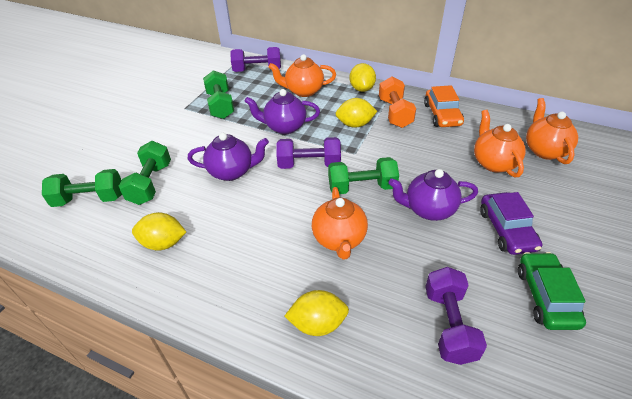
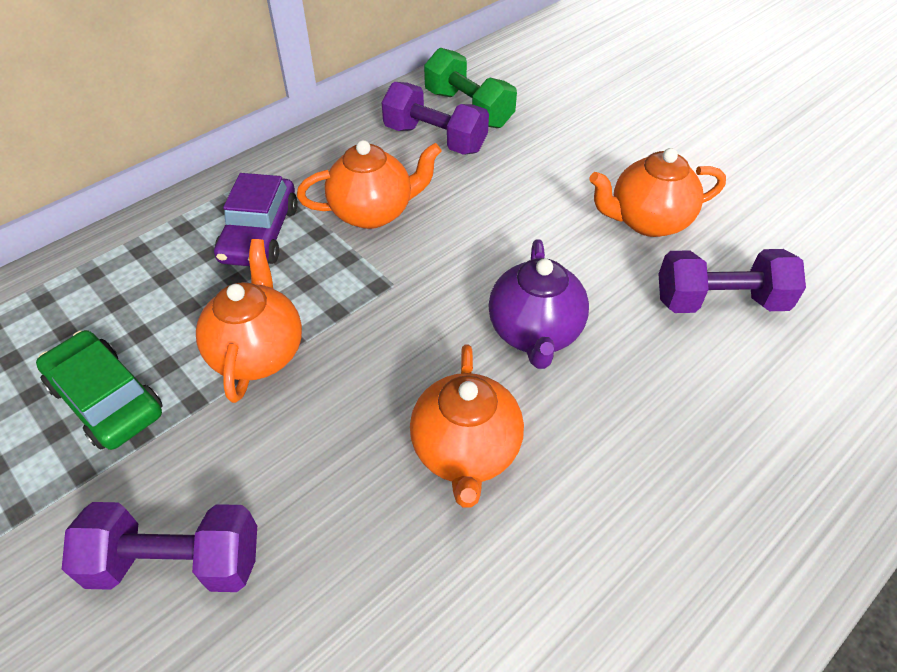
green dumbbell: 4 -> 1
orange car: 1 -> 0
orange dumbbell: 1 -> 0
purple teapot: 3 -> 1
yellow lemon: 4 -> 0

